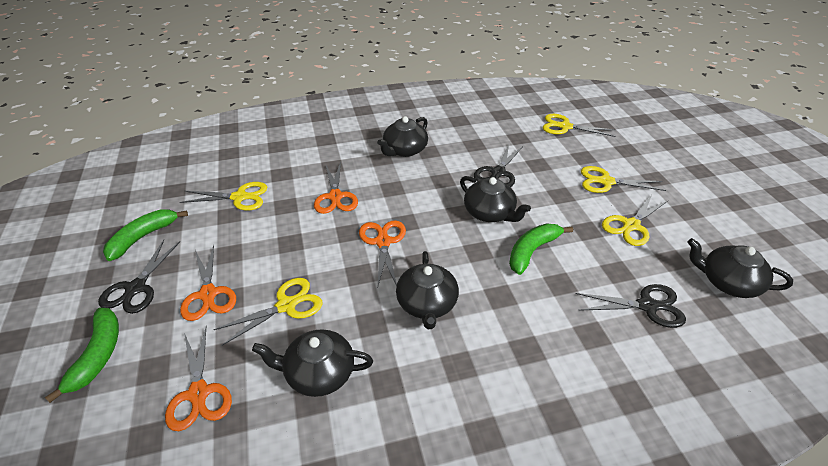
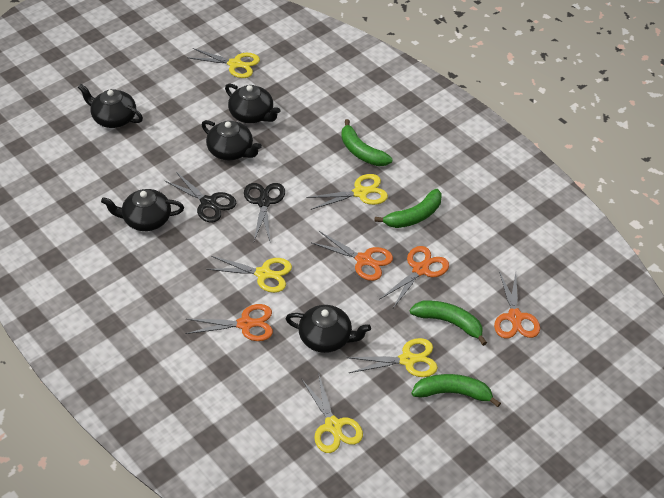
black scissors: 3 -> 2
green banana: 3 -> 4

